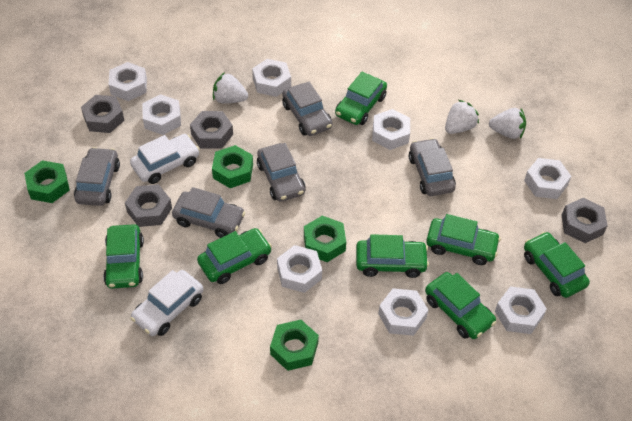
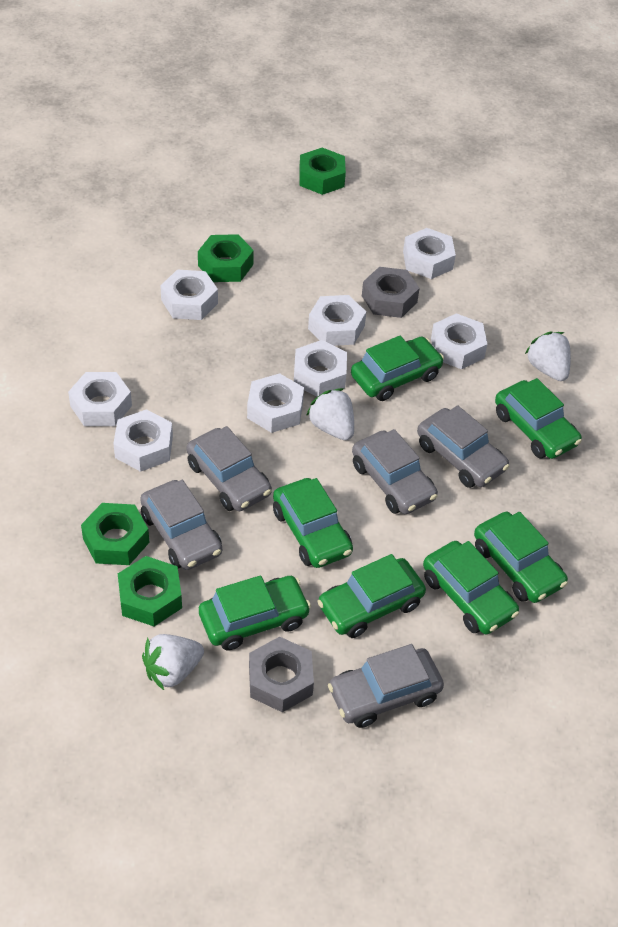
grey nut: 4 -> 2
white car: 2 -> 0

